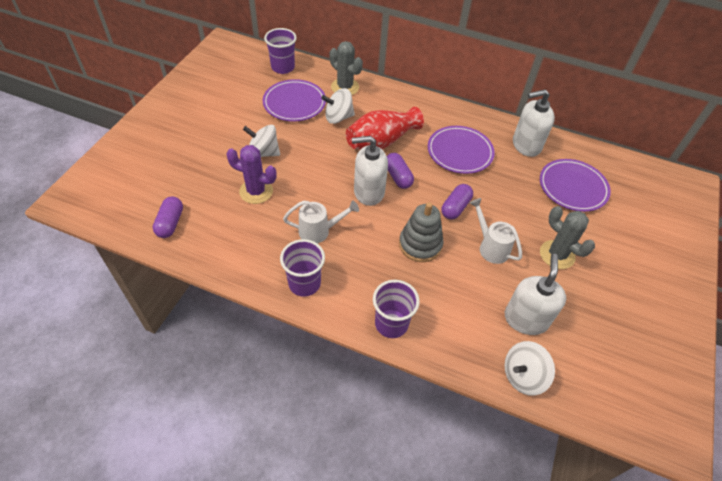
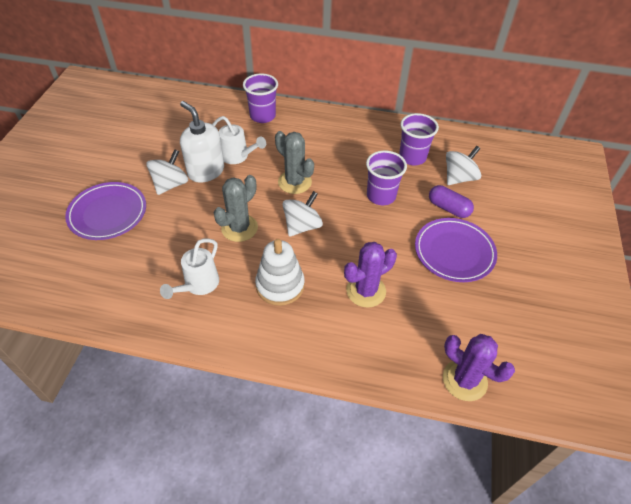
grey stacking toy: 1 -> 0
purple cactus: 1 -> 2
purple capsule: 3 -> 1
purple plate: 3 -> 2
red vase: 1 -> 0
white soap dispenser: 3 -> 1
white stacking toy: 0 -> 1

